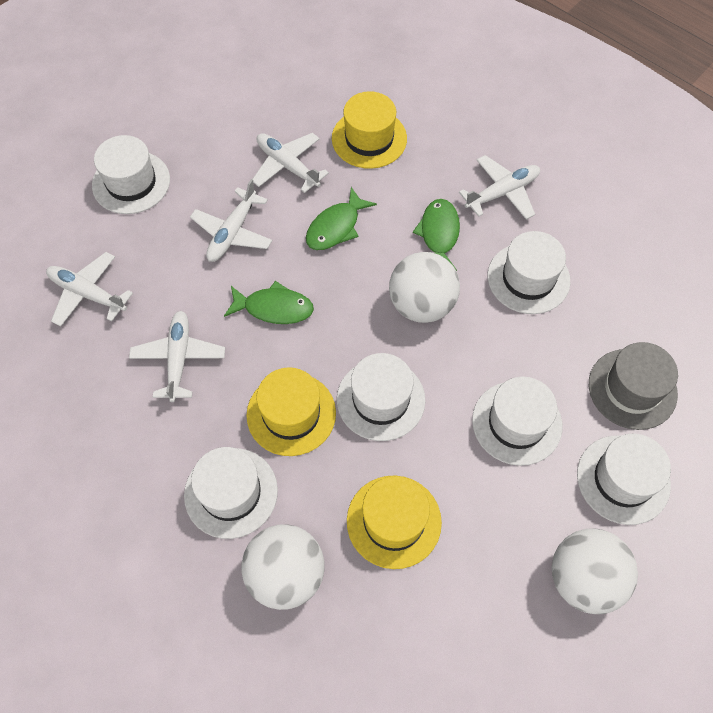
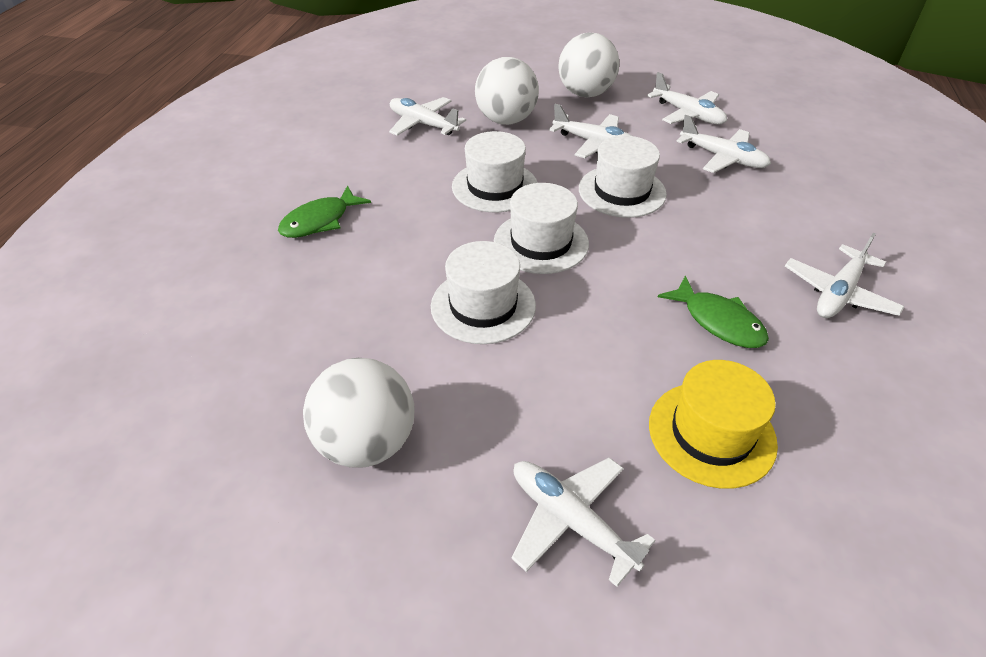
green fish: 3 -> 2
grey hat: 1 -> 0
white hat: 6 -> 4
white plane: 5 -> 6
yellow hat: 3 -> 1

